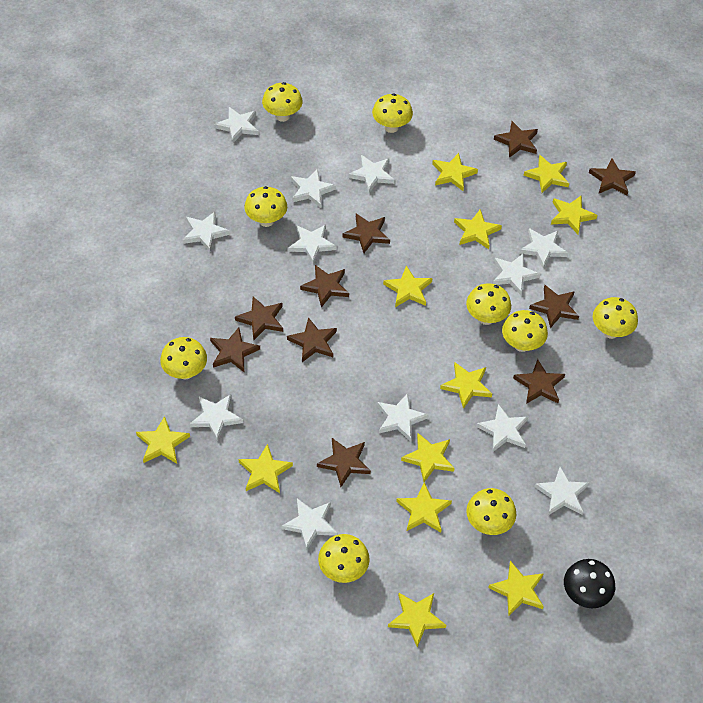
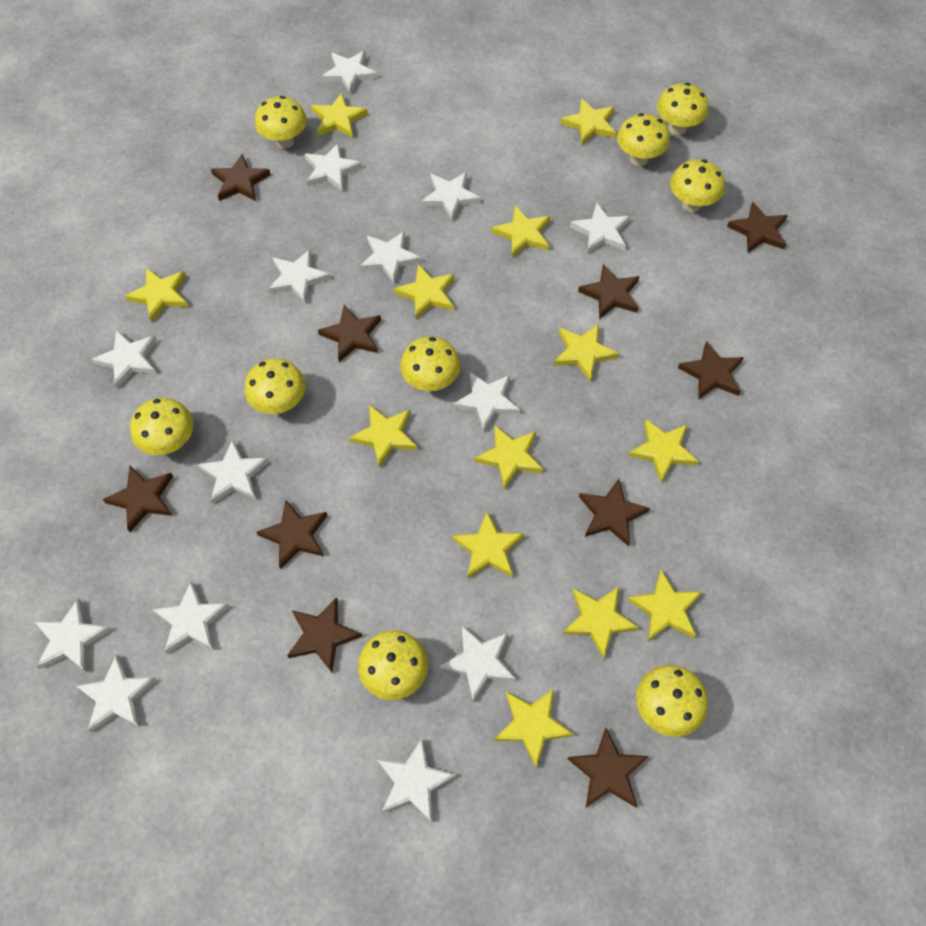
black mushroom: 1 -> 0
white star: 12 -> 14
yellow star: 12 -> 13

